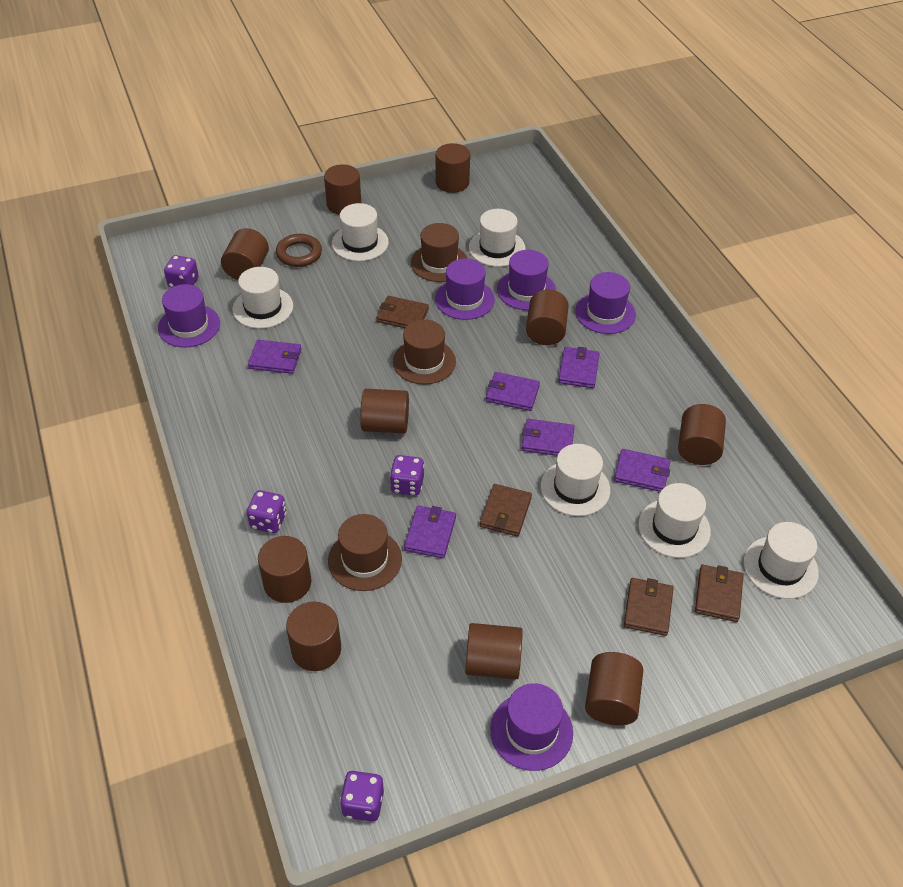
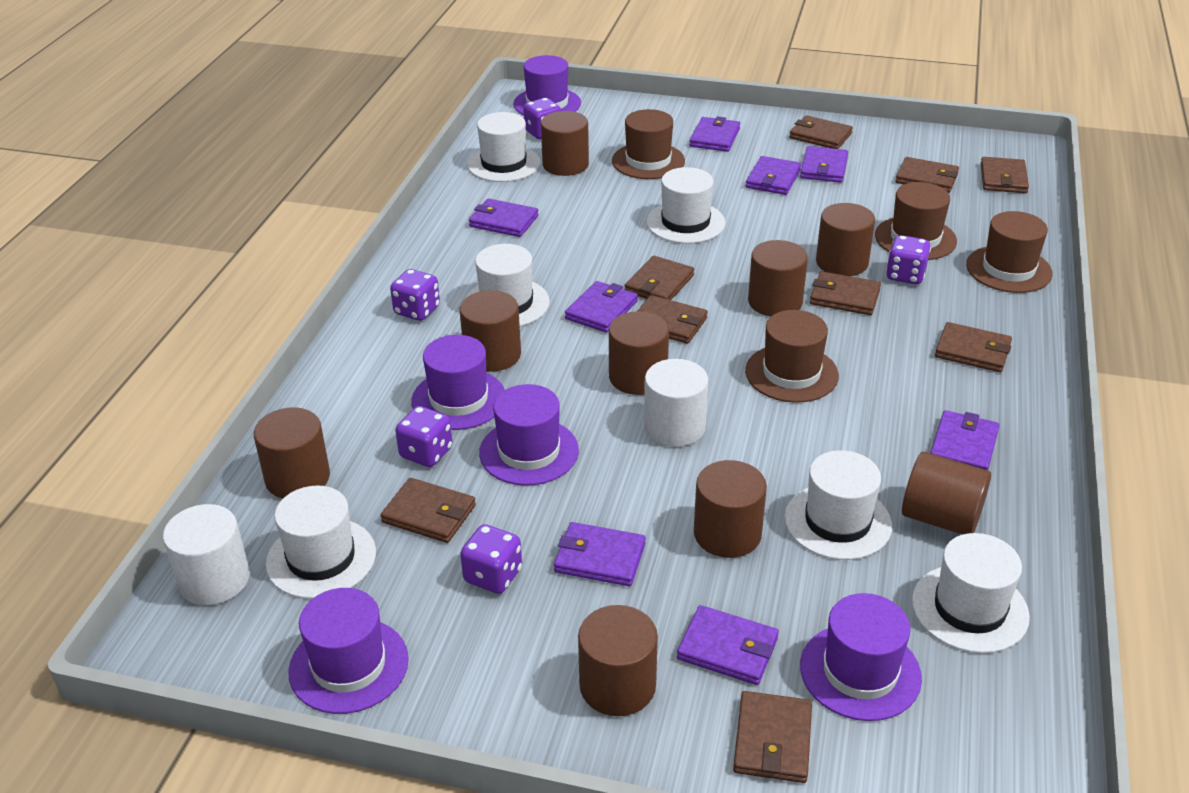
brown cylinder: 10 -> 9
brown hat: 3 -> 4
brown ring: 1 -> 0
brown wallet: 4 -> 9
purple dice: 4 -> 5
purple wallet: 6 -> 8
white cylinder: 0 -> 2

